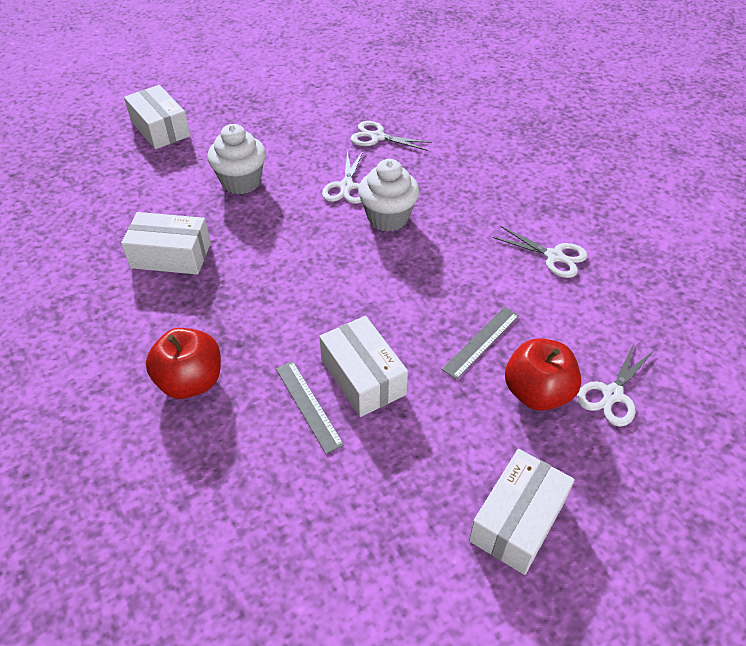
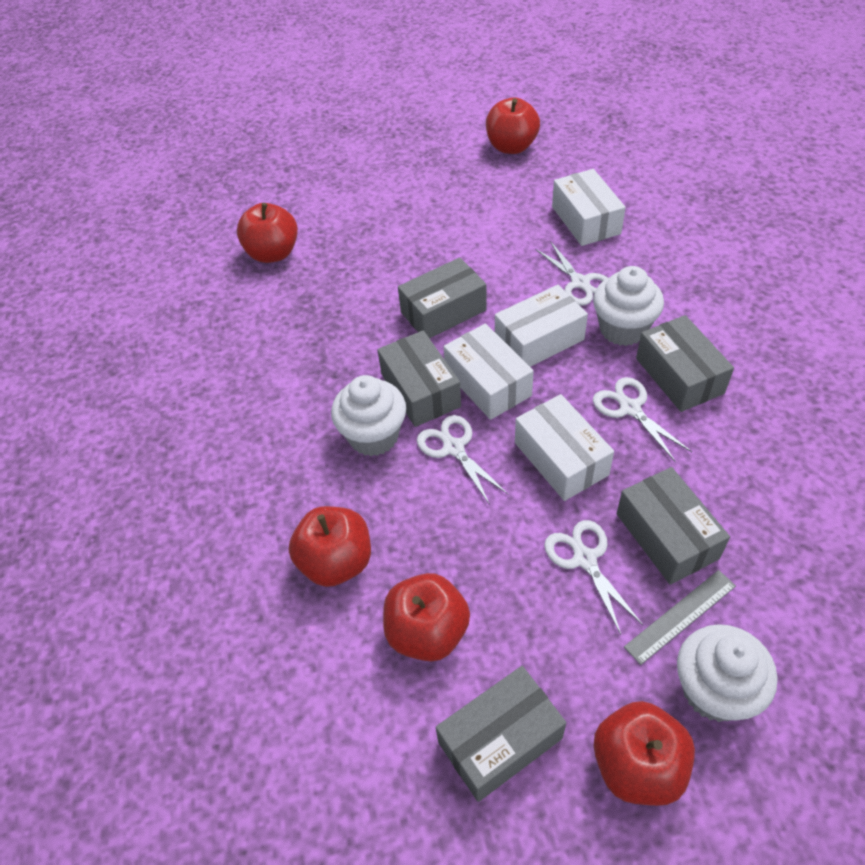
grey box: 0 -> 5
grey ruler: 2 -> 1
red apple: 2 -> 5
white cupcake: 2 -> 3

